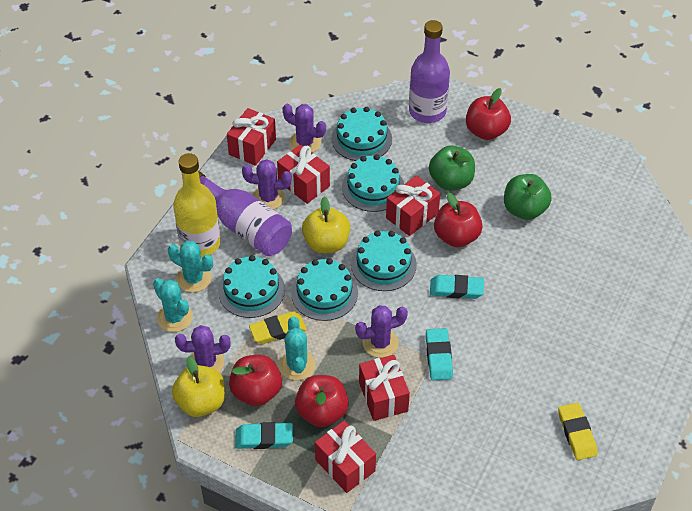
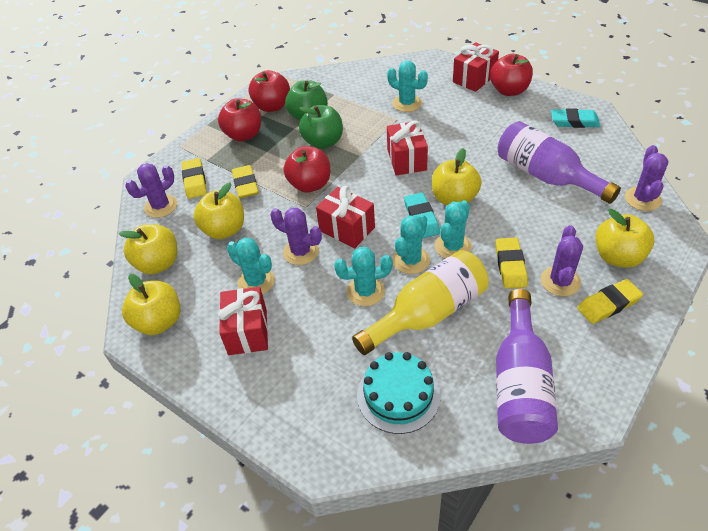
red gift: 5 -> 4
turquoise cactus: 3 -> 5
turquoise cake: 5 -> 1
turquoise eraser: 3 -> 2
yellow apple: 2 -> 5
yellow eraser: 2 -> 4

